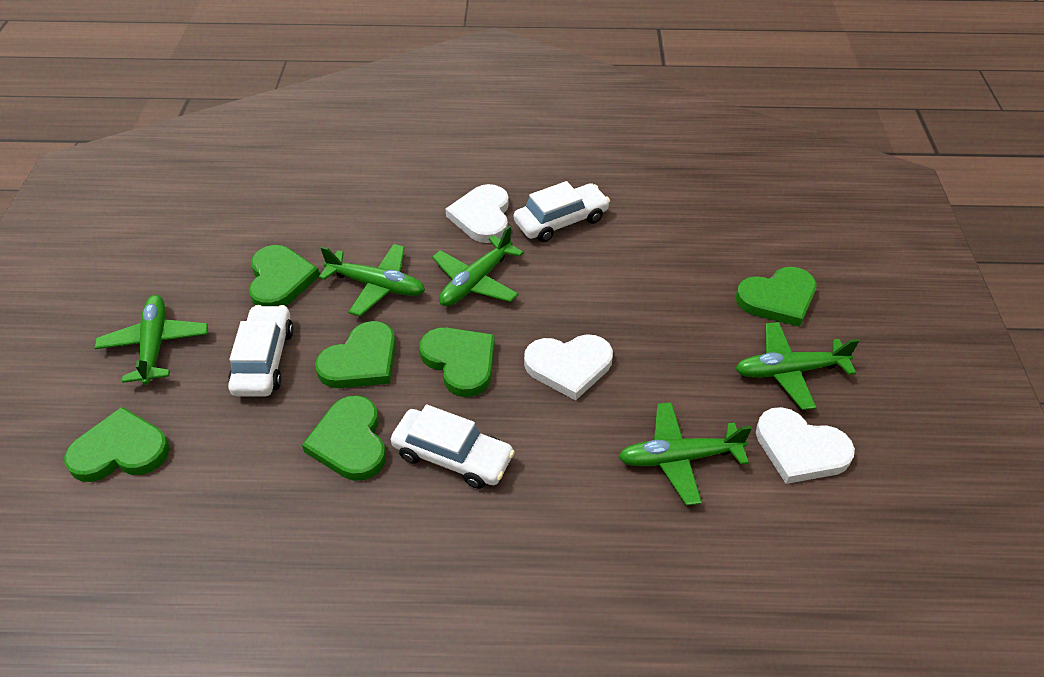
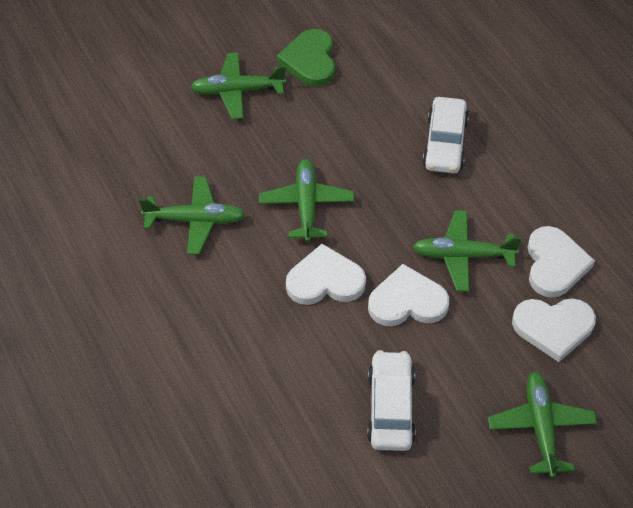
green heart: 6 -> 1
white car: 3 -> 2
white heart: 3 -> 4

